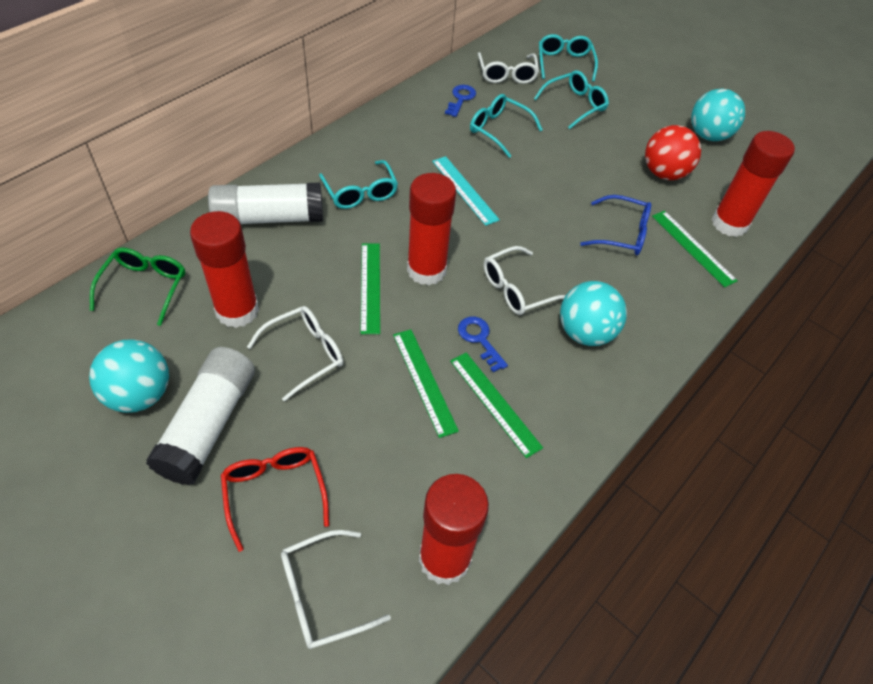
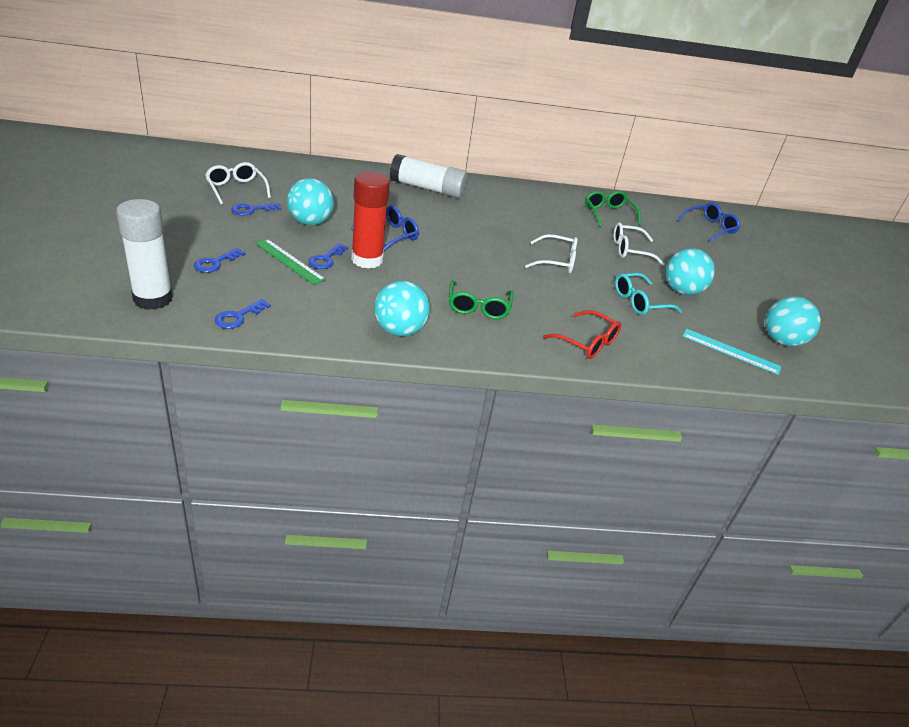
blue glasses: 1 -> 2
blue key: 2 -> 4
green glasses: 1 -> 2
green ruler: 4 -> 1
red ball: 1 -> 0
red glue stick: 4 -> 1
turquoise ball: 3 -> 4
turquoise glasses: 4 -> 1
white glasses: 4 -> 3

